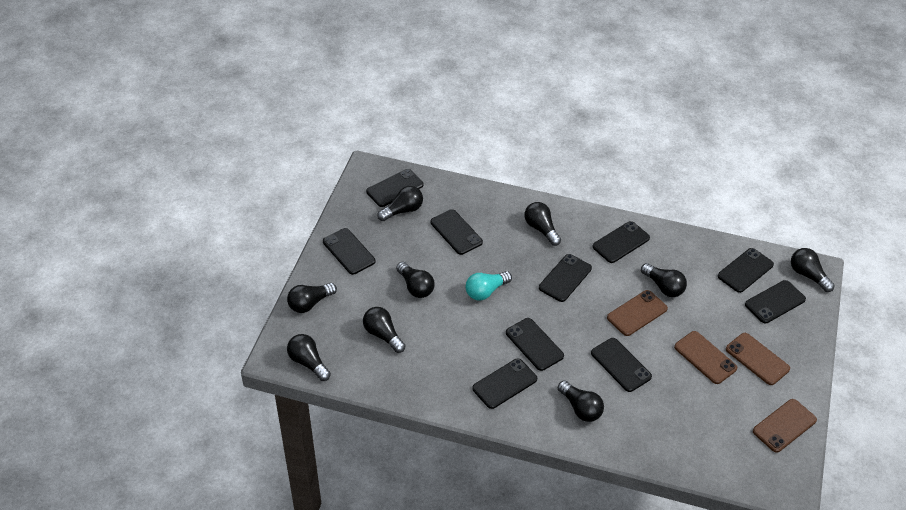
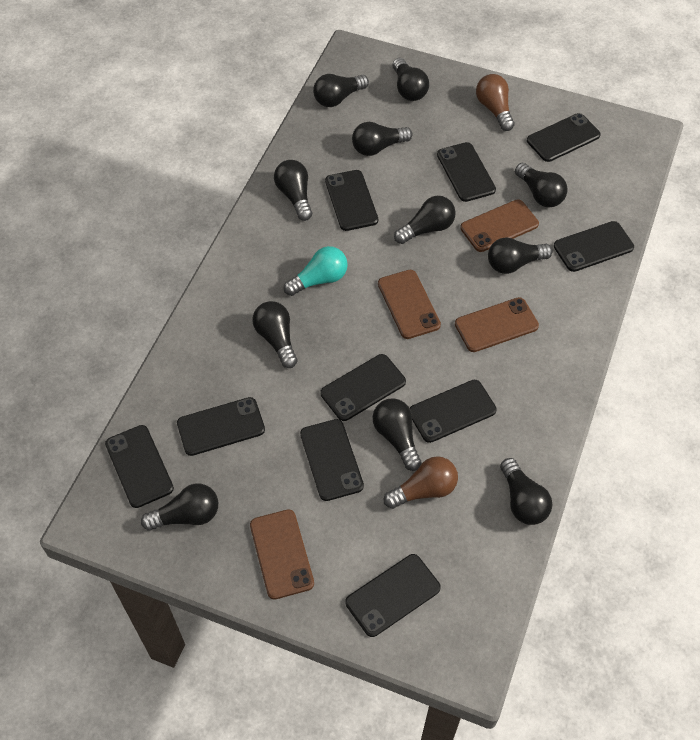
black light bulb: 9 -> 11
brown light bulb: 0 -> 2

